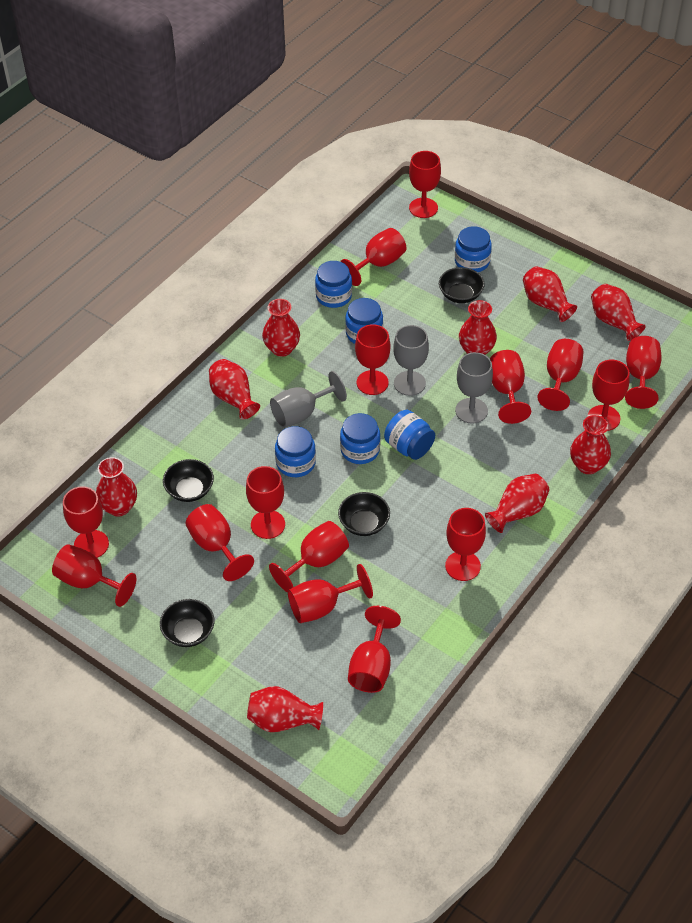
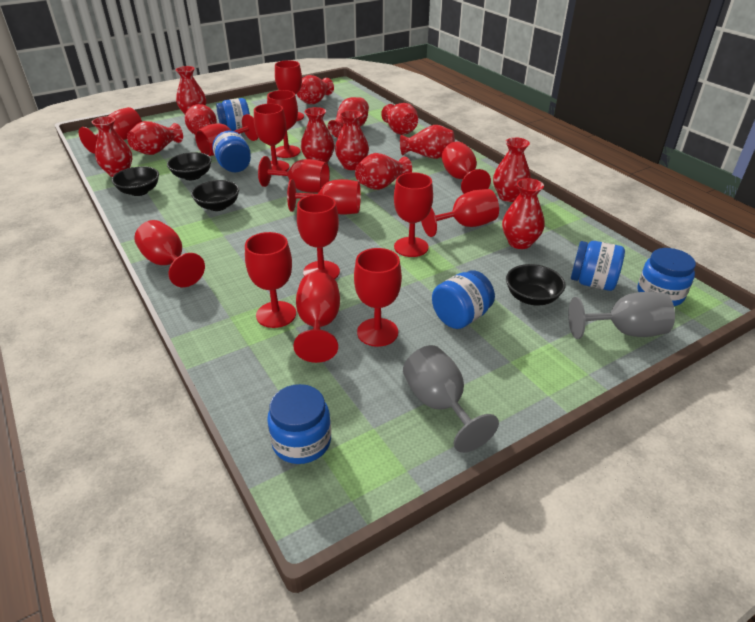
grey goblet: 3 -> 2
red vase: 9 -> 13

